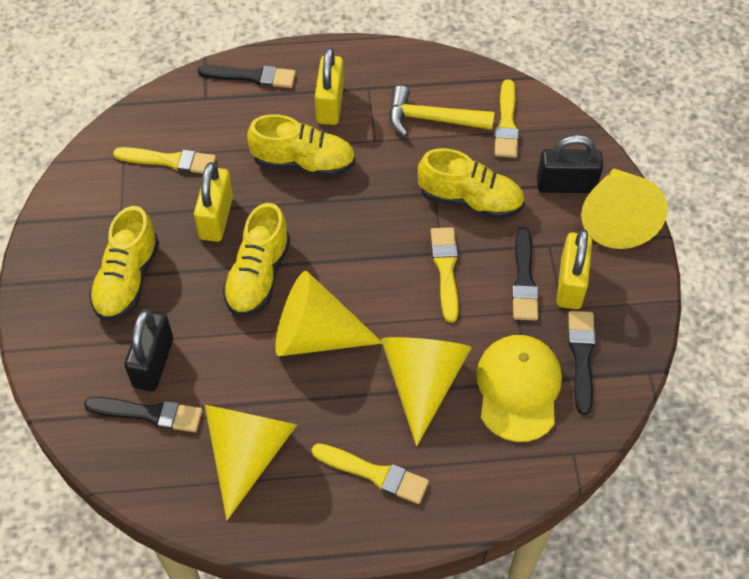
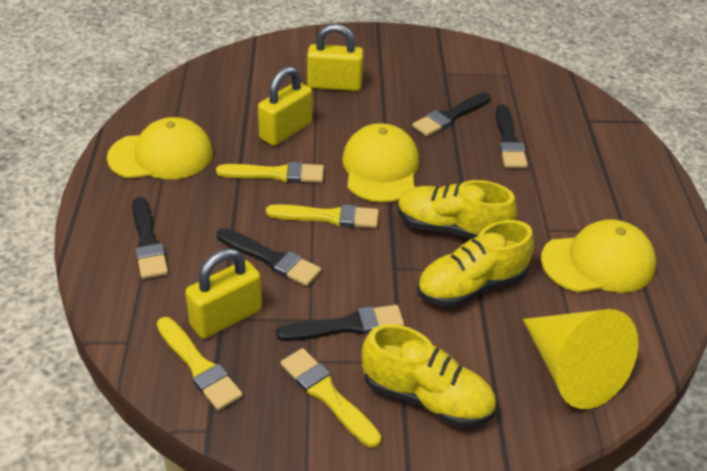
black brush: 4 -> 5
black padlock: 2 -> 0
yellow cap: 1 -> 3
yellow cone: 4 -> 1
yellow hammer: 1 -> 0
yellow shoe: 4 -> 3

